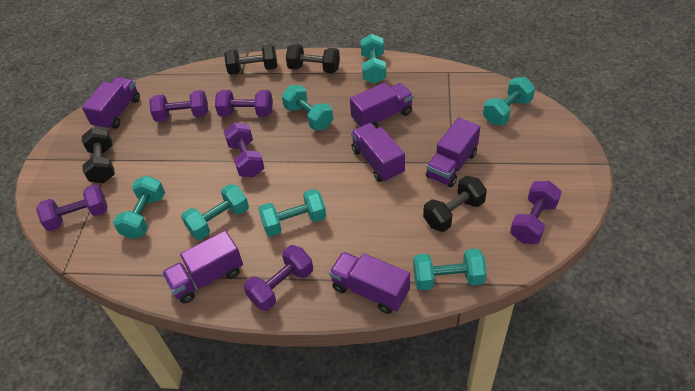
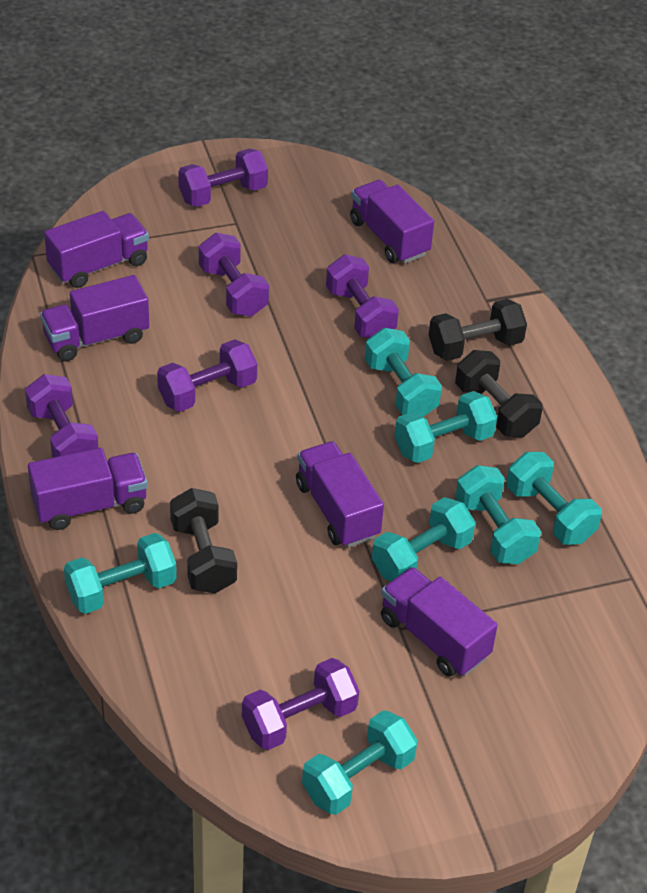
black dumbbell: 4 -> 3

